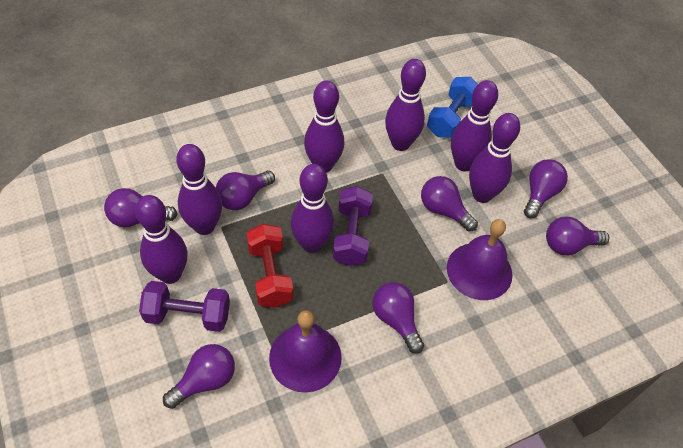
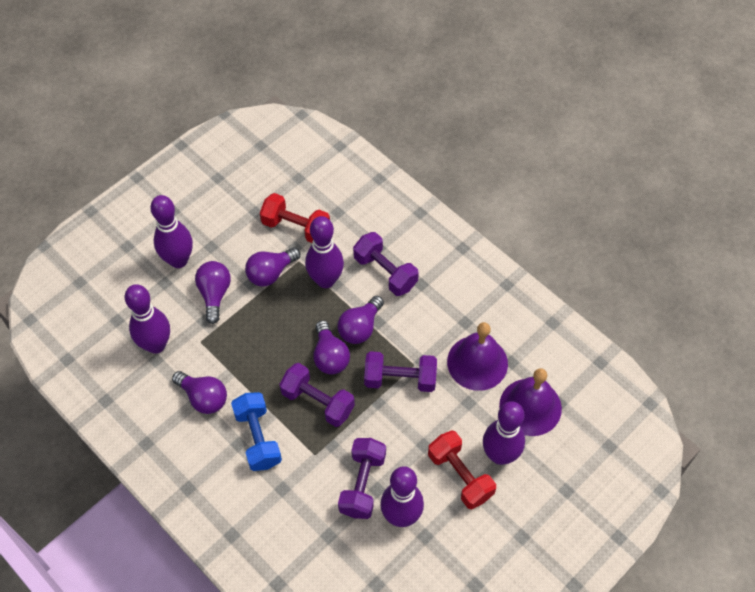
purple bowling pin: 7 -> 5
purple dumbbell: 2 -> 4
purple light bulb: 7 -> 5
red dumbbell: 1 -> 2

